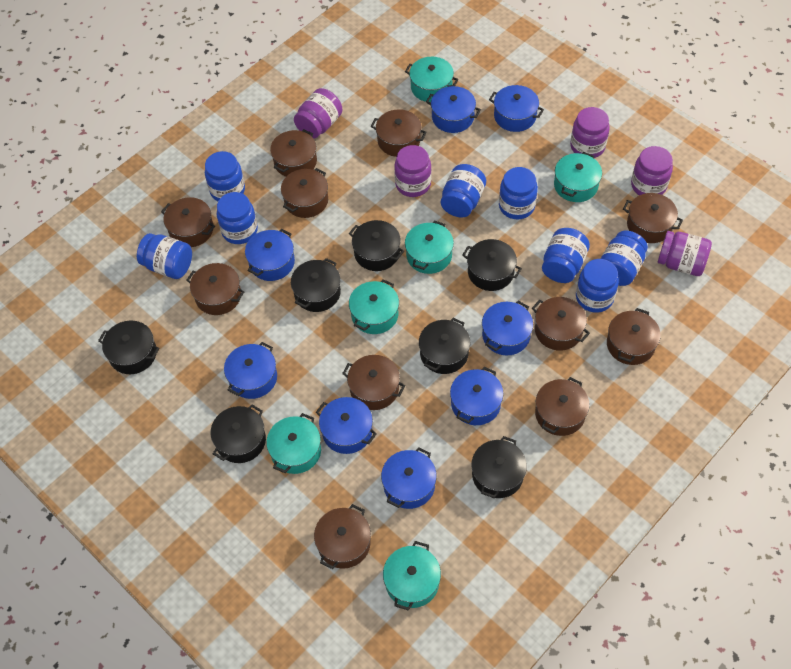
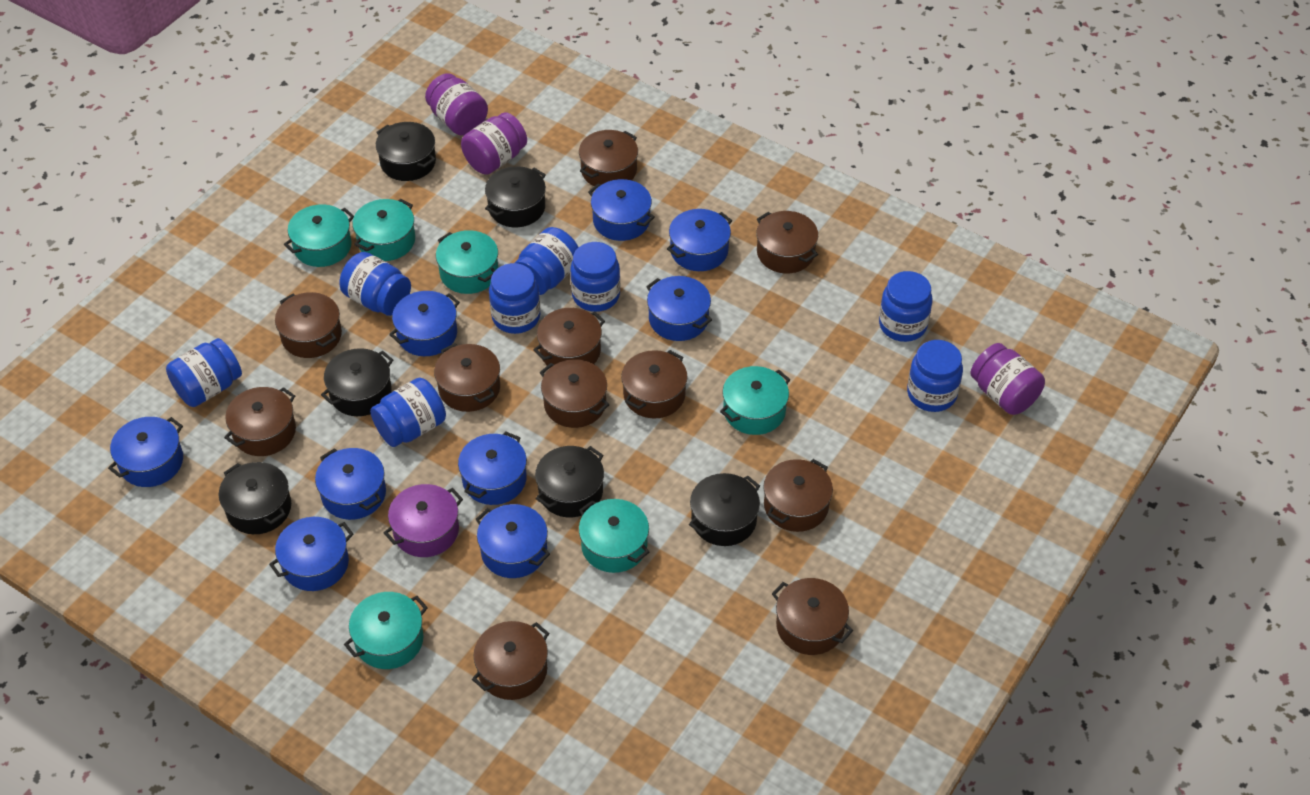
black pot: 7 -> 6
blue pot: 8 -> 9
purple jar: 5 -> 3
purple pot: 0 -> 1

